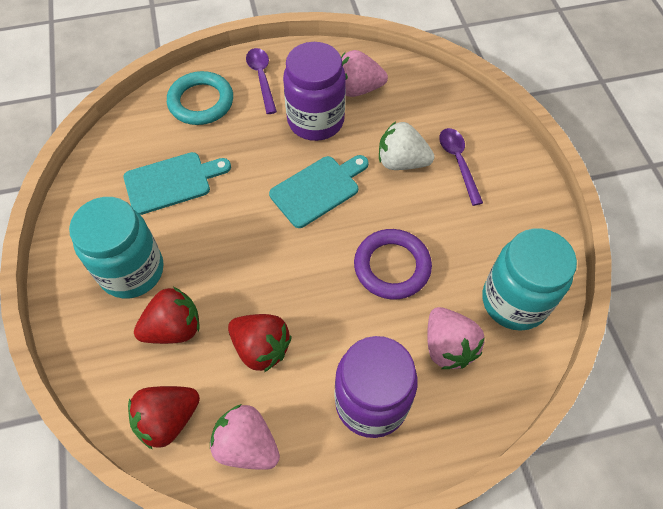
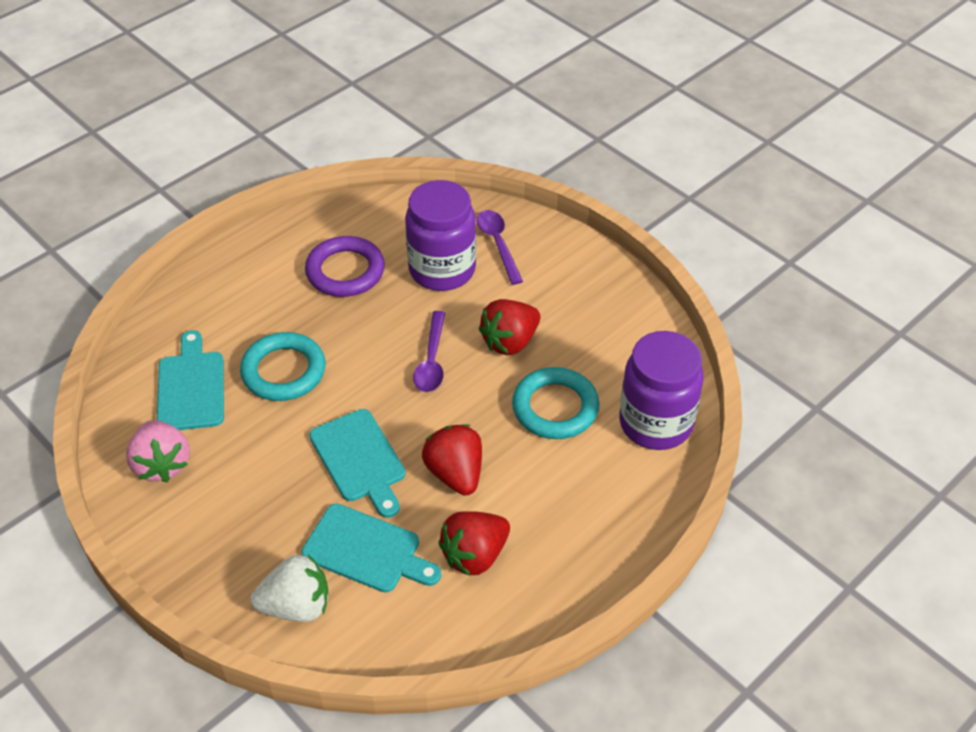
pink strawberry: 3 -> 1
turquoise cutting board: 2 -> 3
turquoise jar: 2 -> 0
turquoise ring: 1 -> 2

